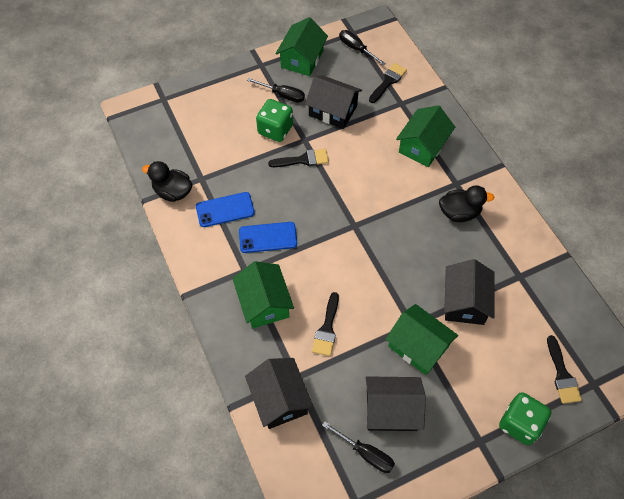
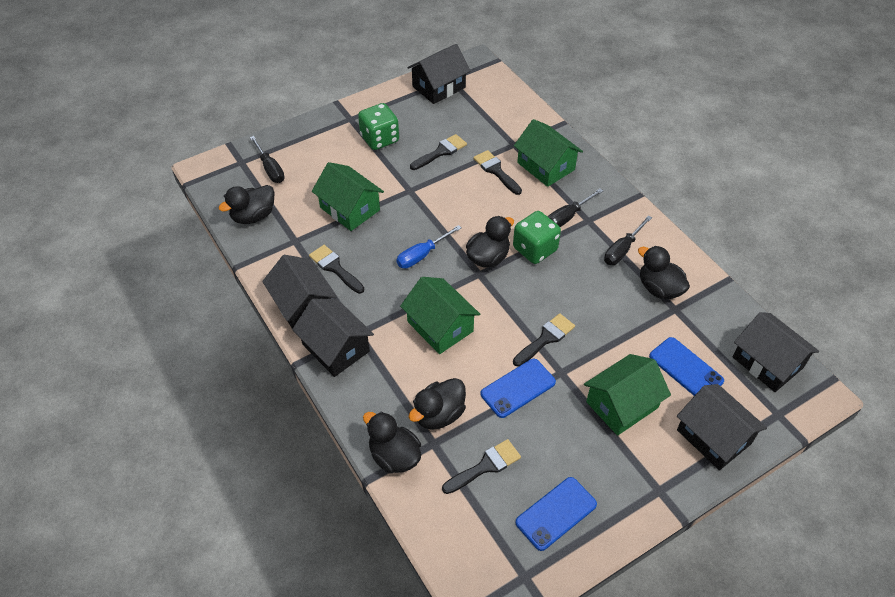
black brush: 4 -> 5
black duck: 2 -> 5
black house: 4 -> 5
blue phone: 2 -> 3
blue screwdriver: 0 -> 1

